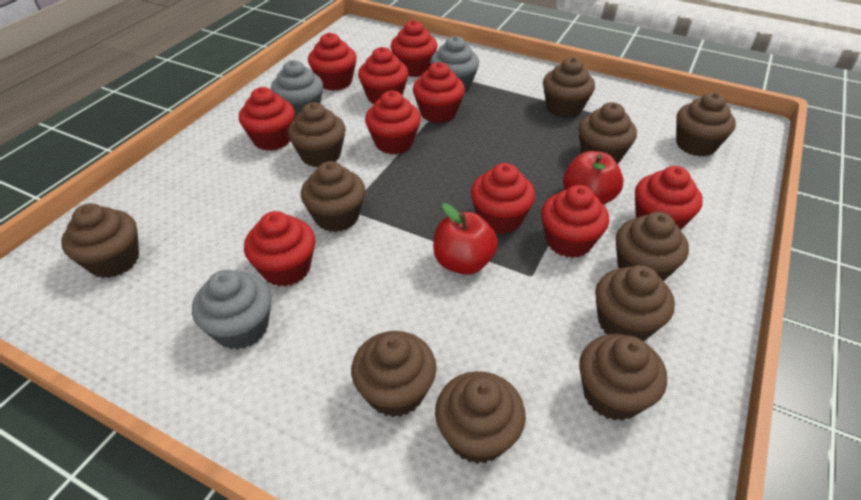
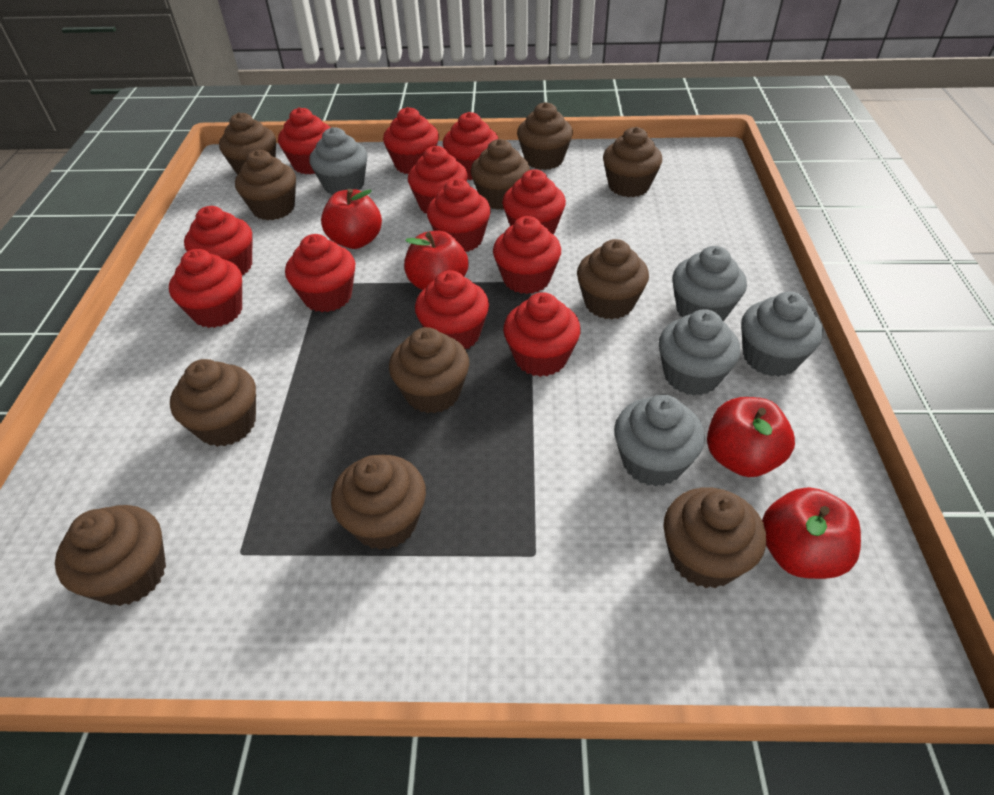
grey cupcake: 3 -> 5
red apple: 2 -> 4
red cupcake: 10 -> 12

